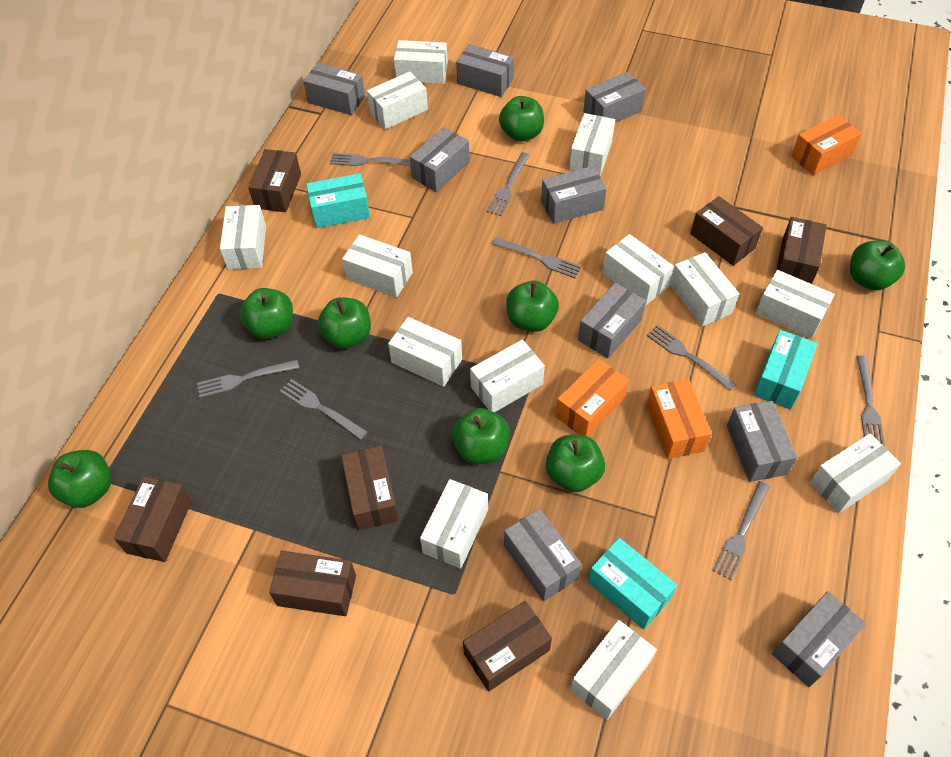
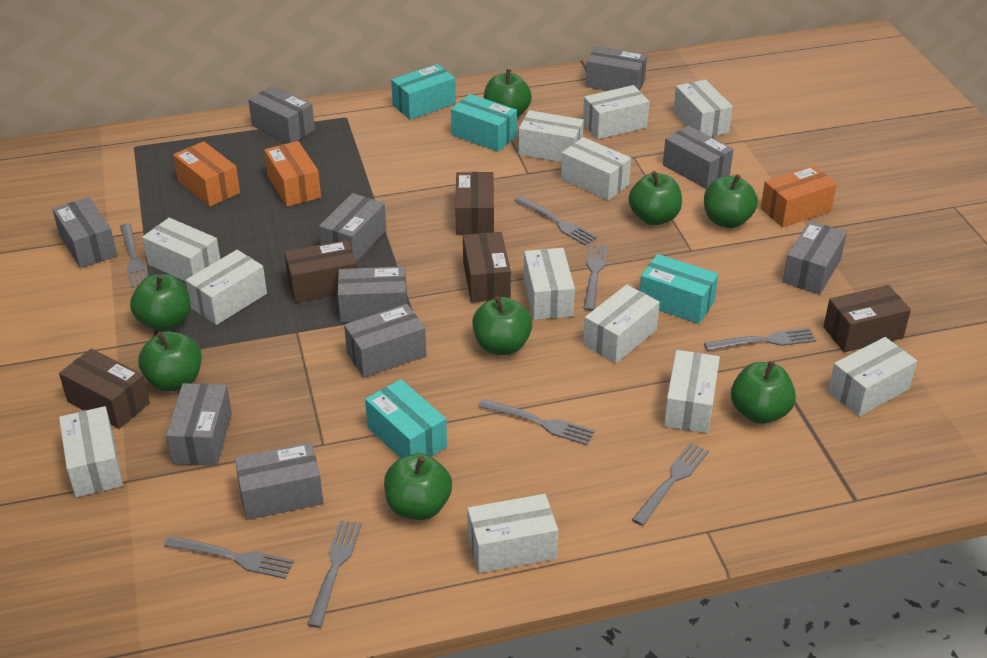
brown box: 7 -> 5
grey box: 9 -> 10
turquoise box: 3 -> 4
white box: 13 -> 12

